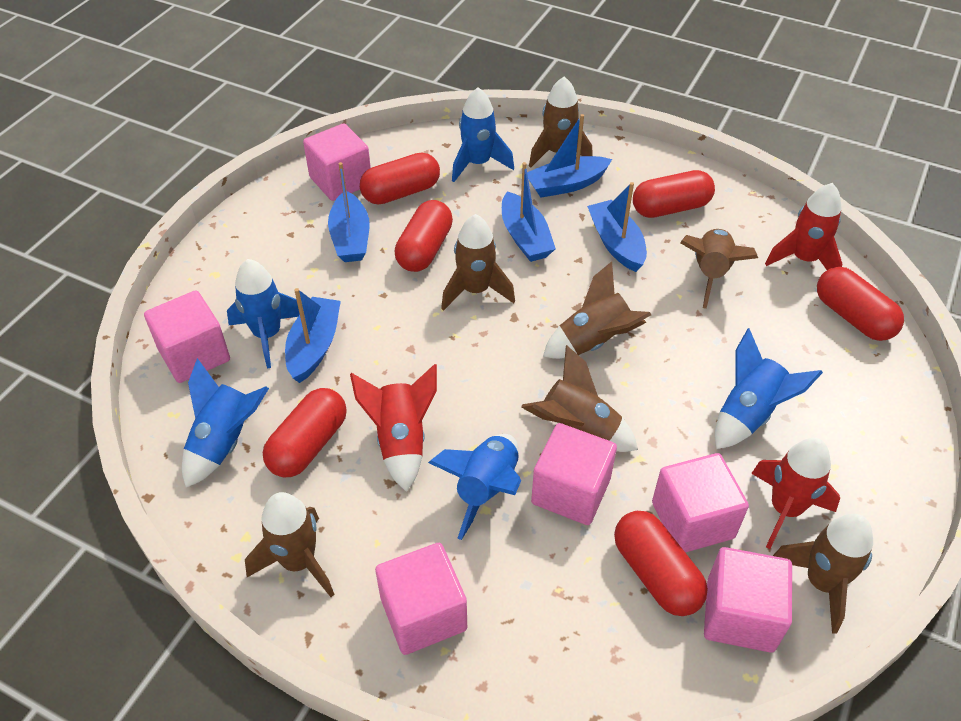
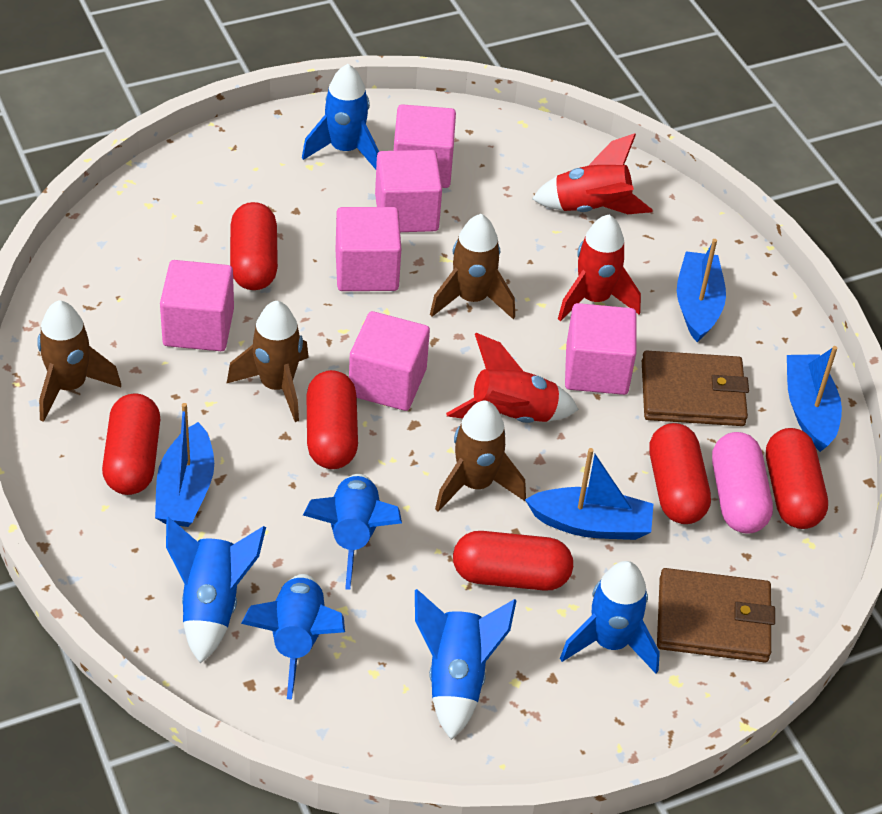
blue boat: 5 -> 4
blue rocket: 5 -> 6
brown rocket: 7 -> 4
brown wallet: 0 -> 2
pink capsule: 0 -> 1

